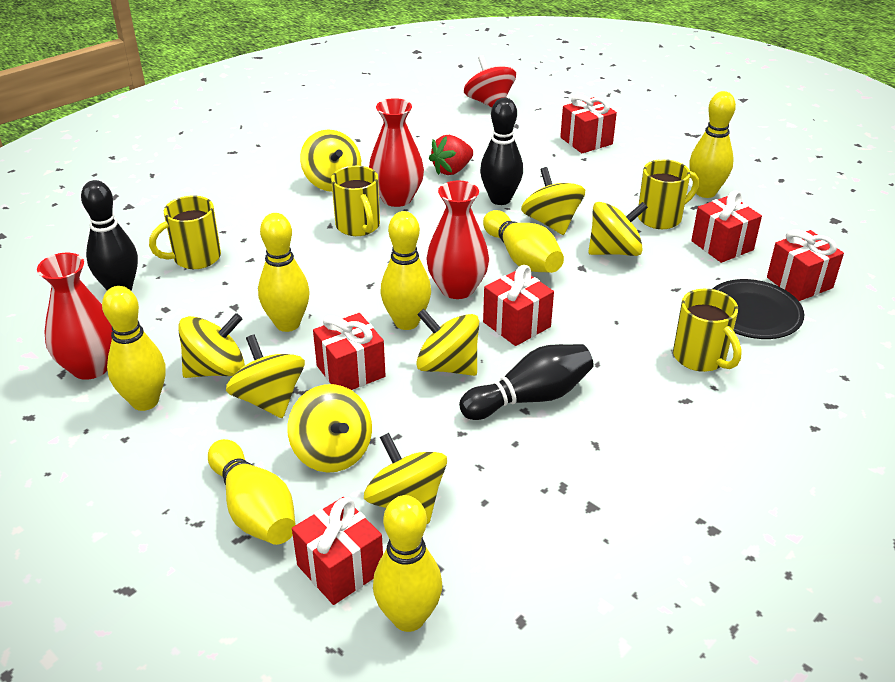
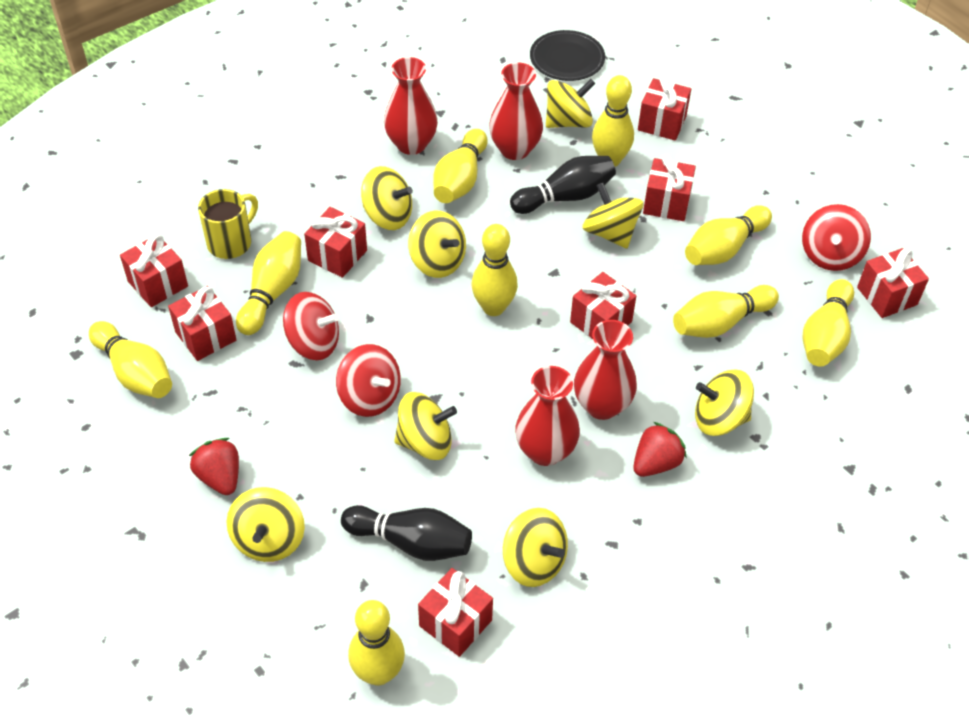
black bowling pin: 3 -> 2
red gift: 6 -> 8
red spinning top: 1 -> 3
red strawberry: 1 -> 2
red vase: 3 -> 4
yellow bowling pin: 7 -> 9
yellow mug: 4 -> 1

